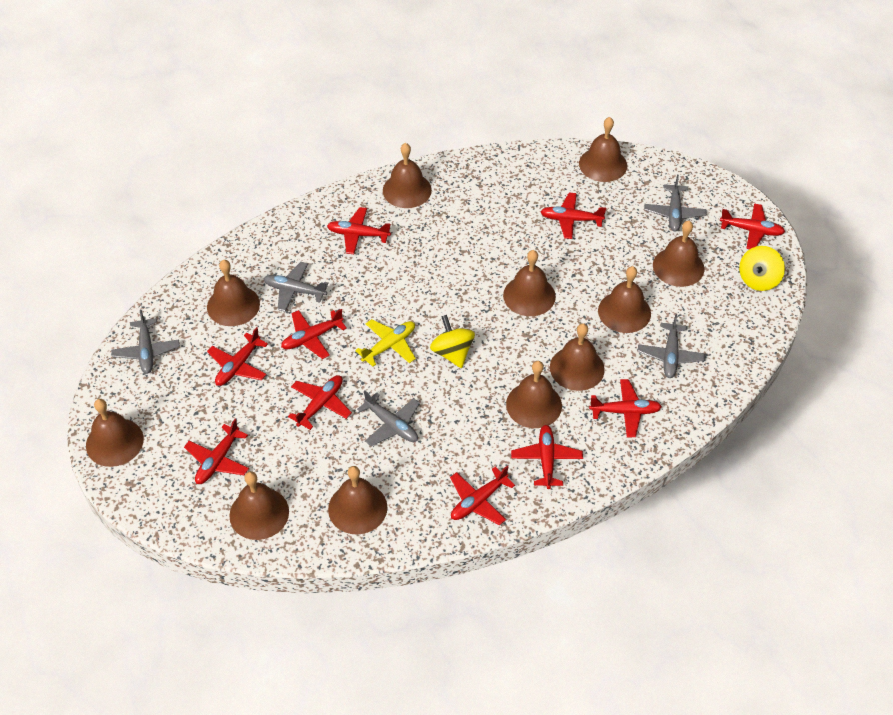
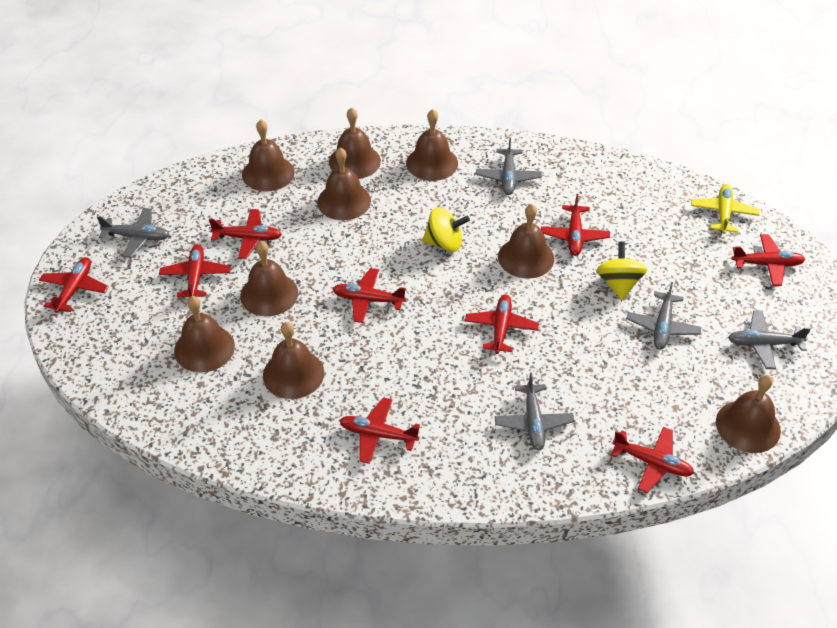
brown bell: 11 -> 9
red plane: 10 -> 9

